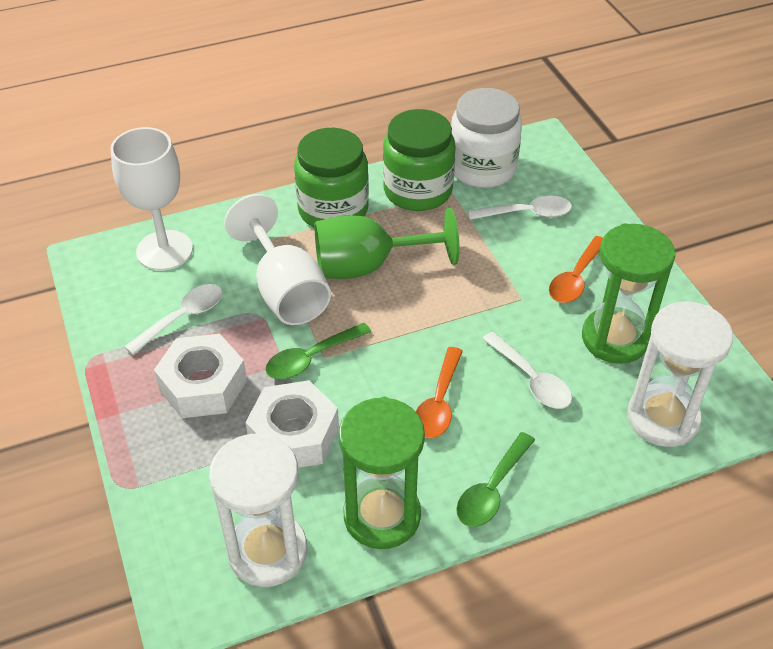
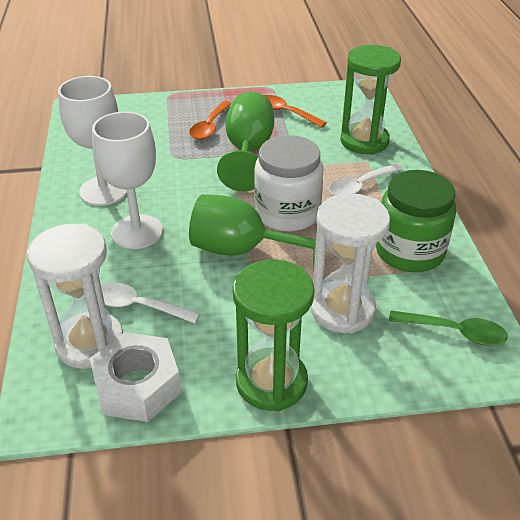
green goblet: 1 -> 2
green jar: 2 -> 1
green spoon: 2 -> 1
white nut: 2 -> 1
white spoon: 3 -> 2

